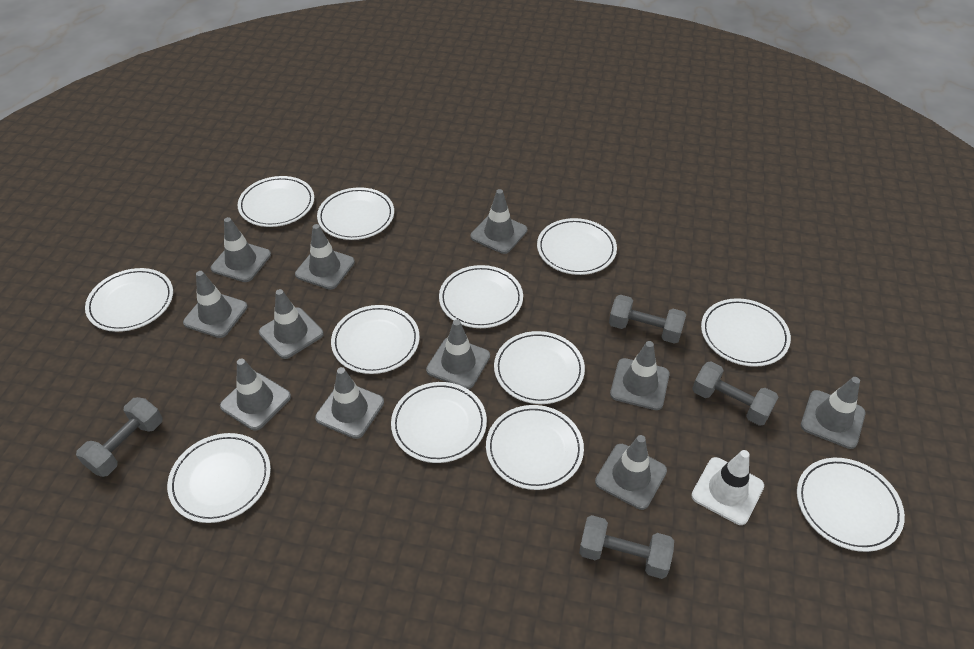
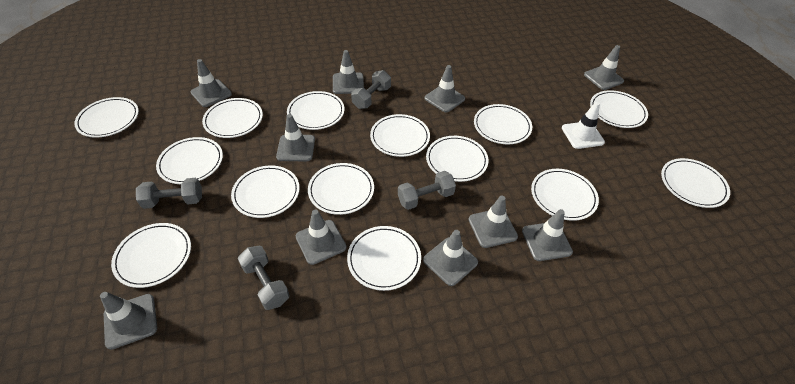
grey traffic cone: 11 -> 10
white plate: 12 -> 14

